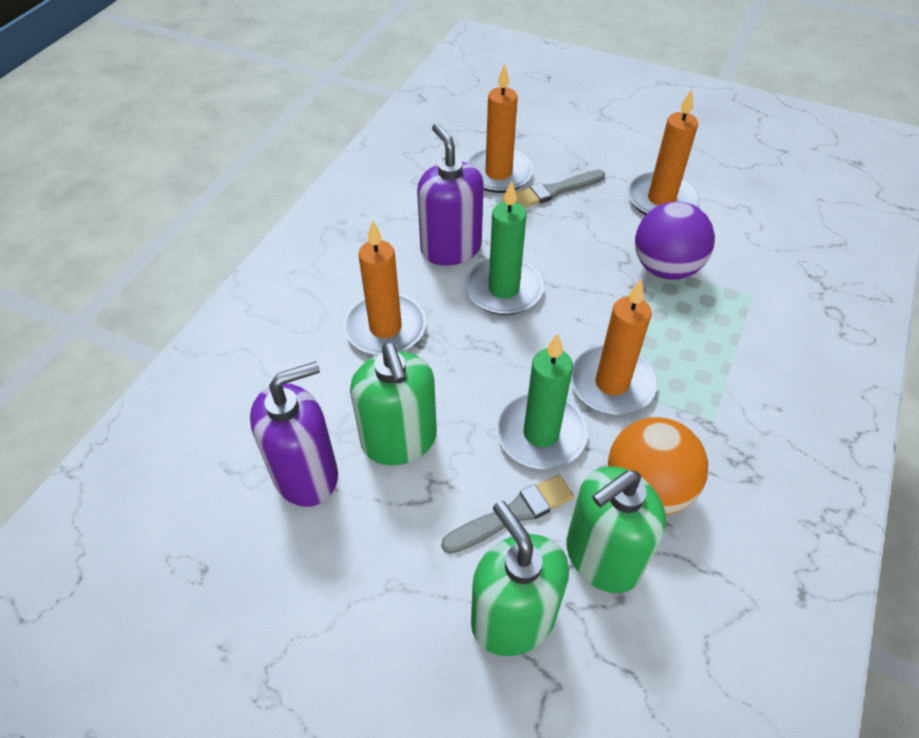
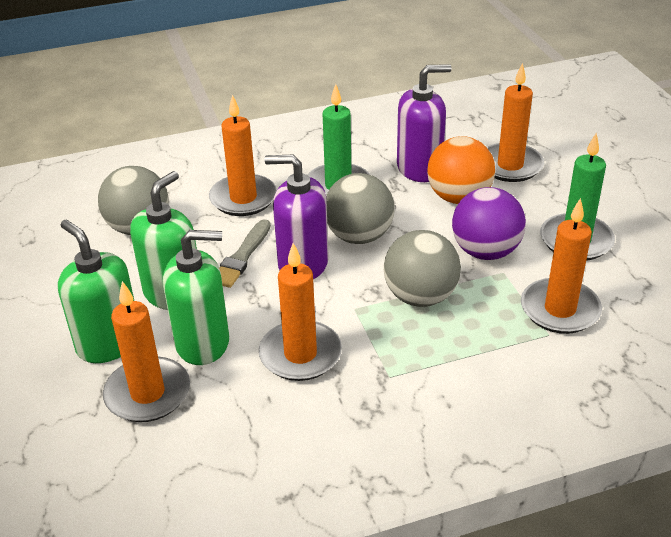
grey ball: 0 -> 3
grey brush: 2 -> 1
orange candle: 4 -> 5

